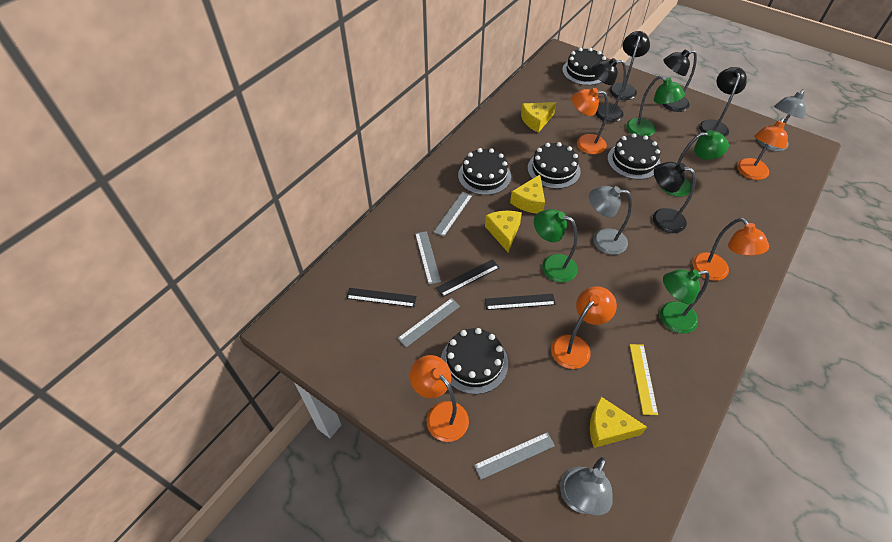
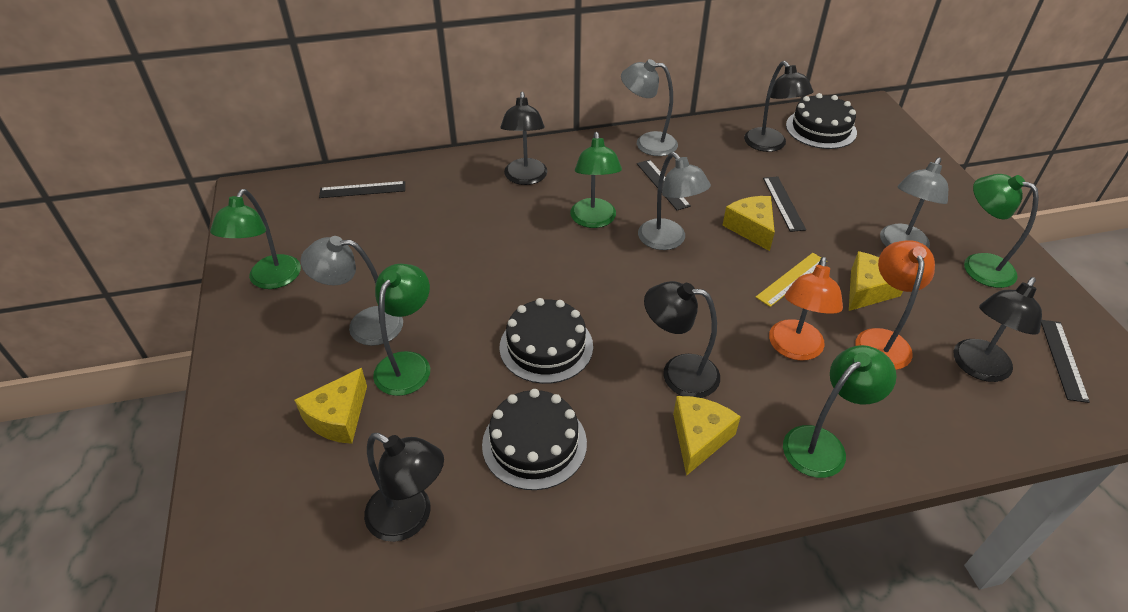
black cake: 5 -> 3
black ruler: 3 -> 4
green lamp: 4 -> 5
grey lamp: 3 -> 4
grey ruler: 4 -> 0
orange lamp: 5 -> 2

